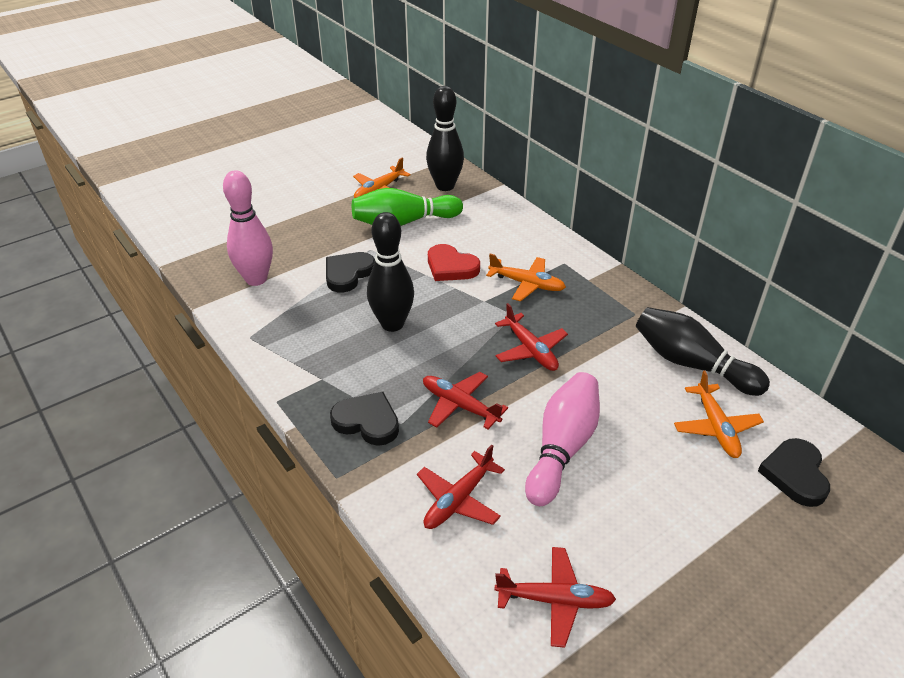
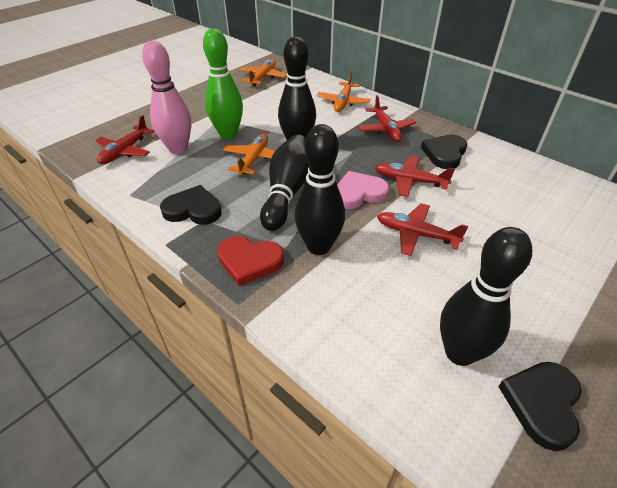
black bowling pin: 3 -> 4
pink bowling pin: 2 -> 1
pink heart: 0 -> 1

